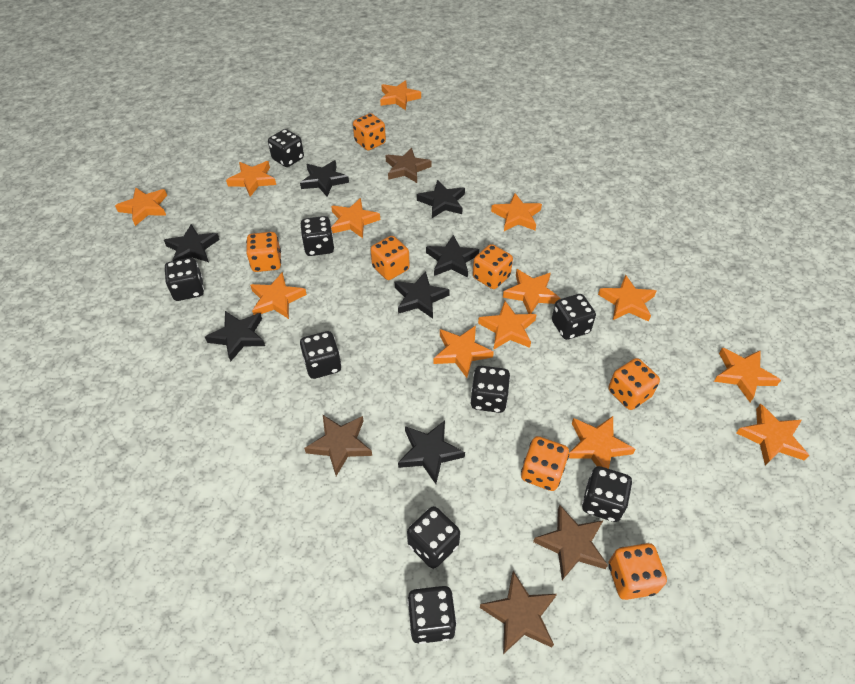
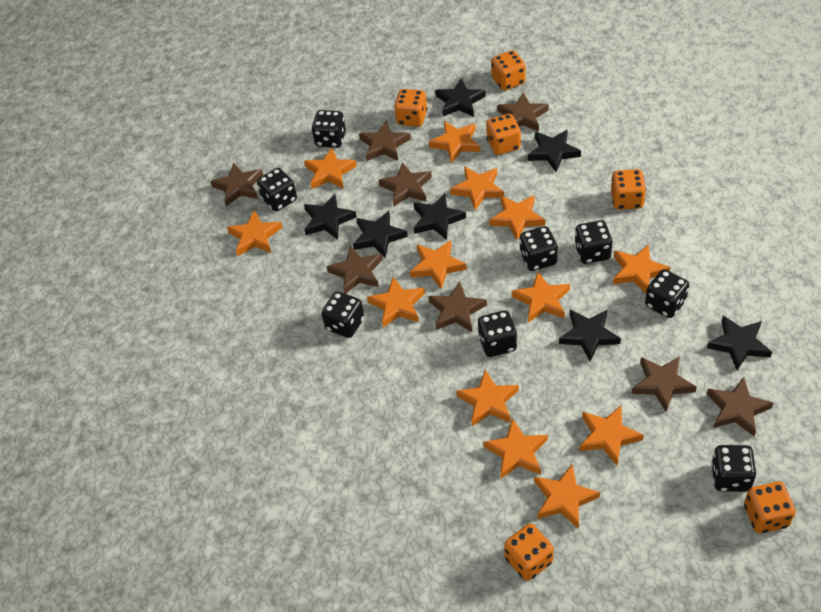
black dice: 9 -> 8
brown star: 4 -> 8
orange dice: 7 -> 6

